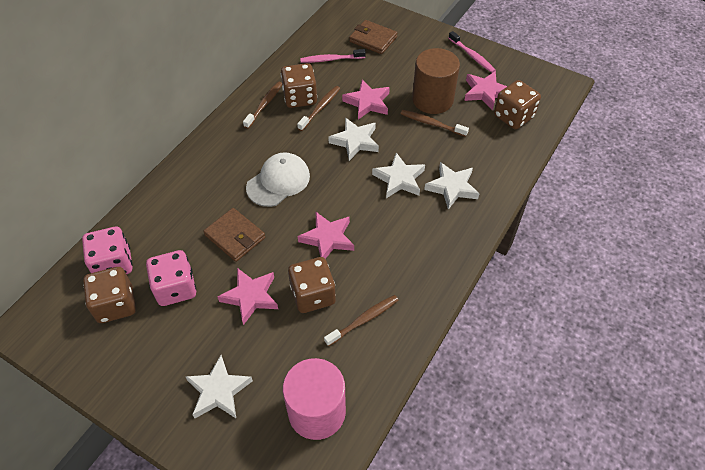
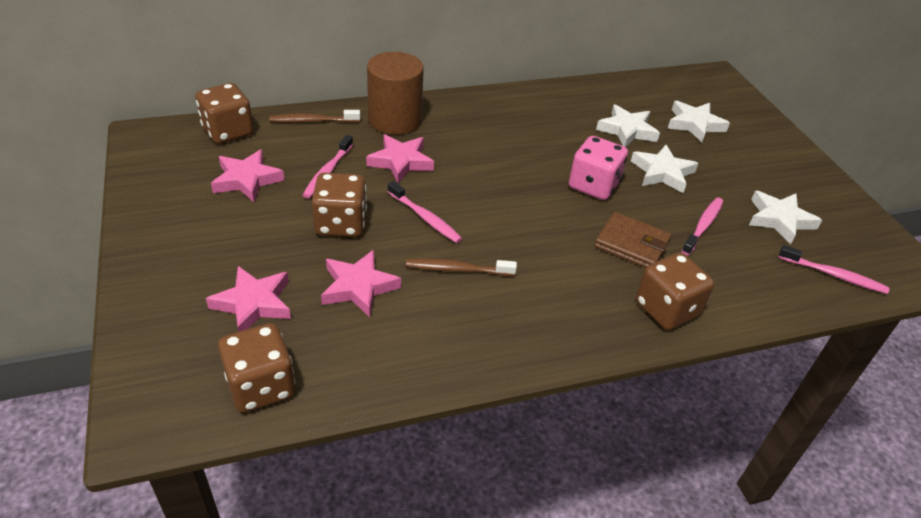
brown toothbrush: 4 -> 2
brown wallet: 2 -> 1
pink cylinder: 1 -> 0
pink dice: 2 -> 1
pink toothbrush: 2 -> 4
white cap: 1 -> 0

